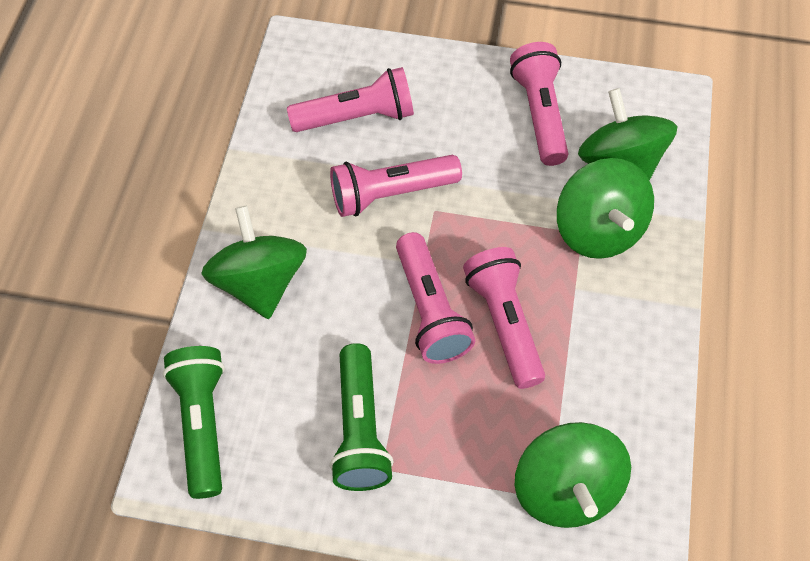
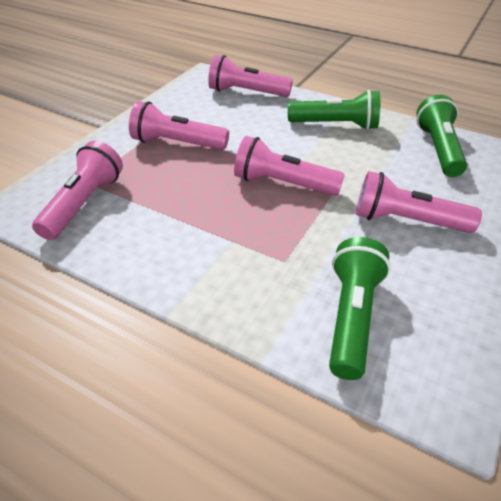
green flashlight: 2 -> 3
green spinning top: 4 -> 0

